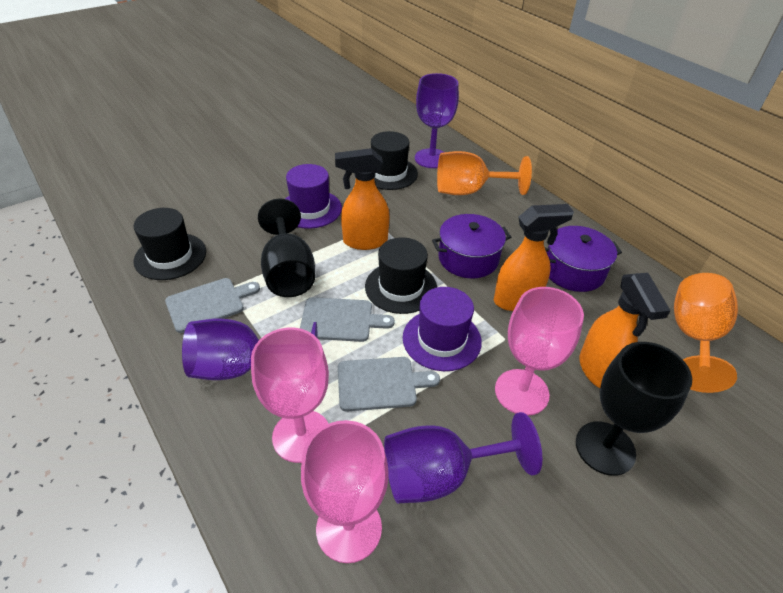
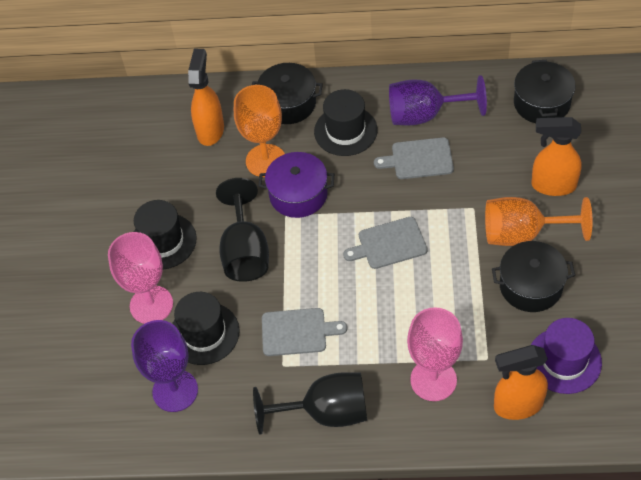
black pot: 0 -> 3
pink goblet: 3 -> 2
purple goblet: 3 -> 2
purple hat: 2 -> 1
purple pot: 2 -> 1

